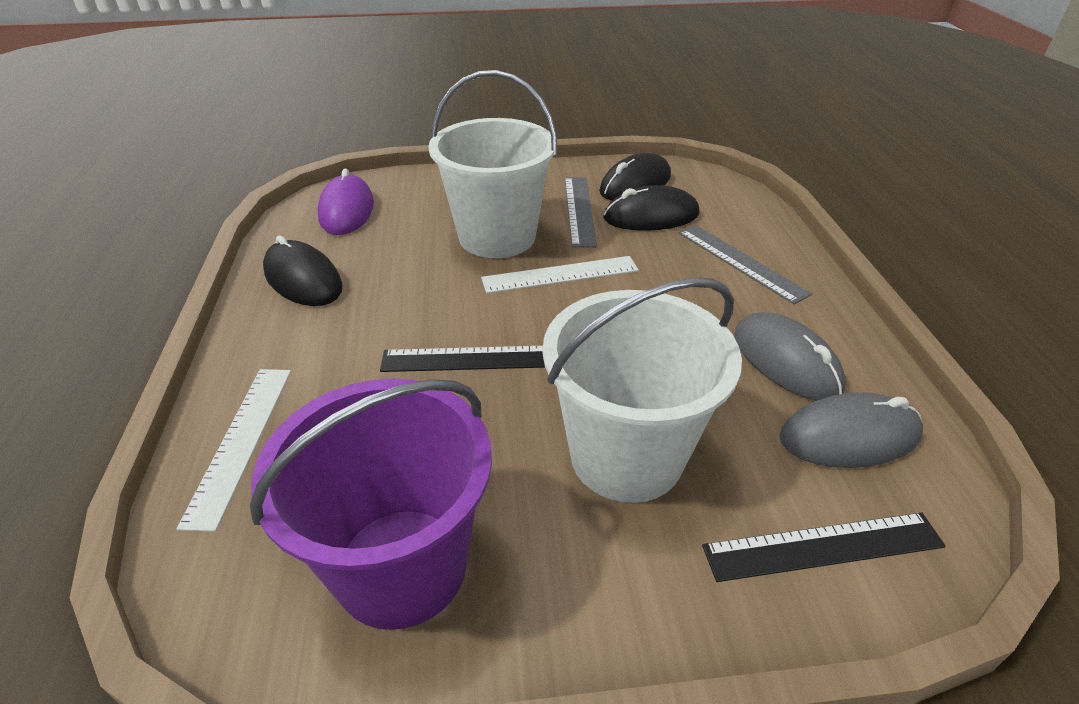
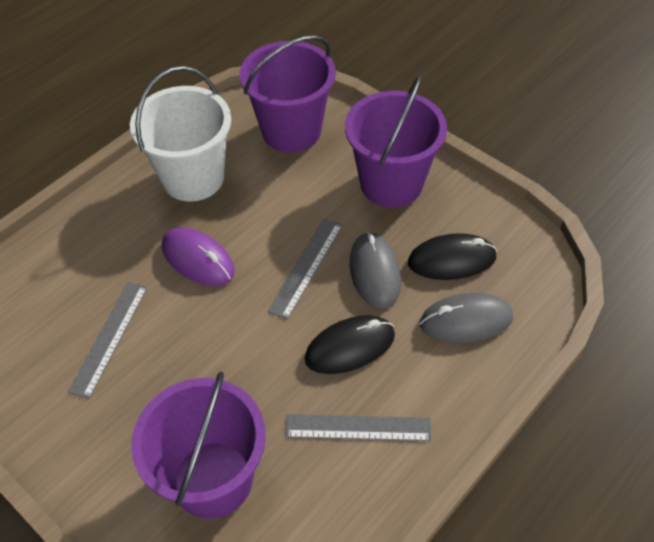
black mouse: 3 -> 2
black ruler: 2 -> 0
grey ruler: 2 -> 3
purple bucket: 1 -> 3
white bucket: 2 -> 1
white ruler: 2 -> 0

